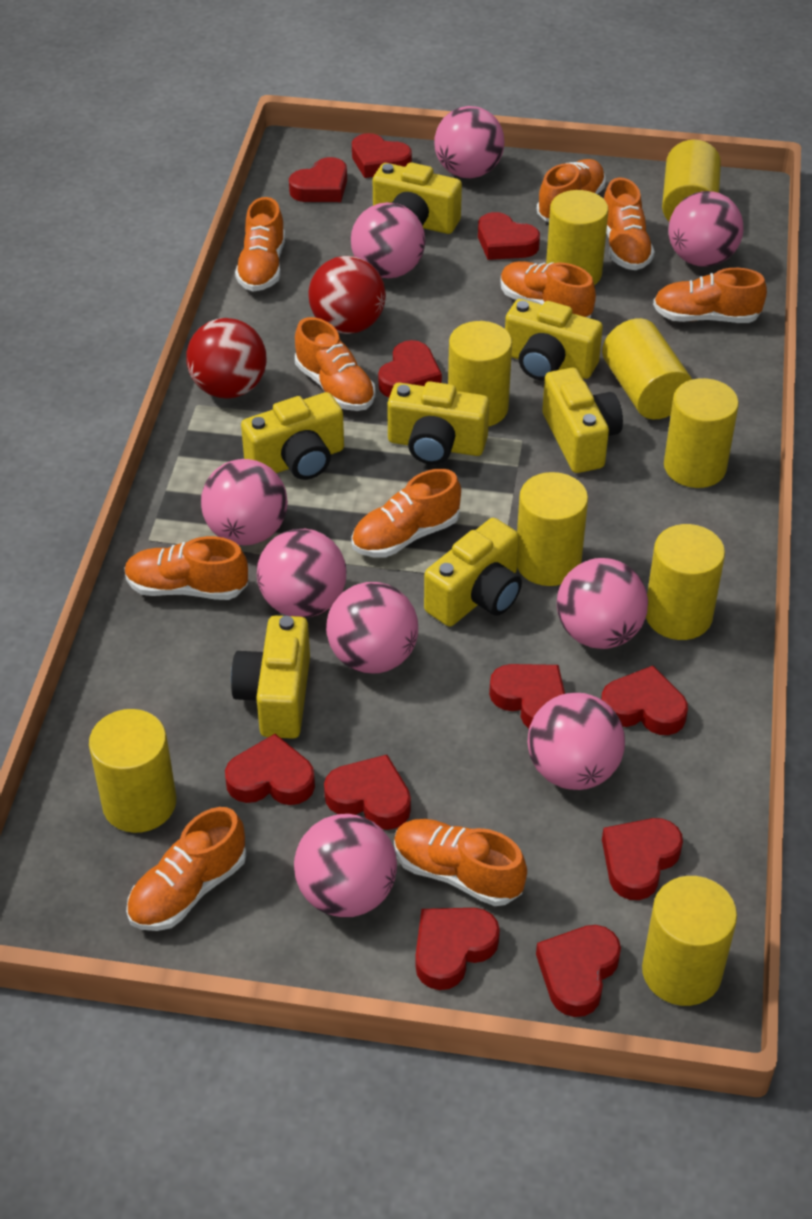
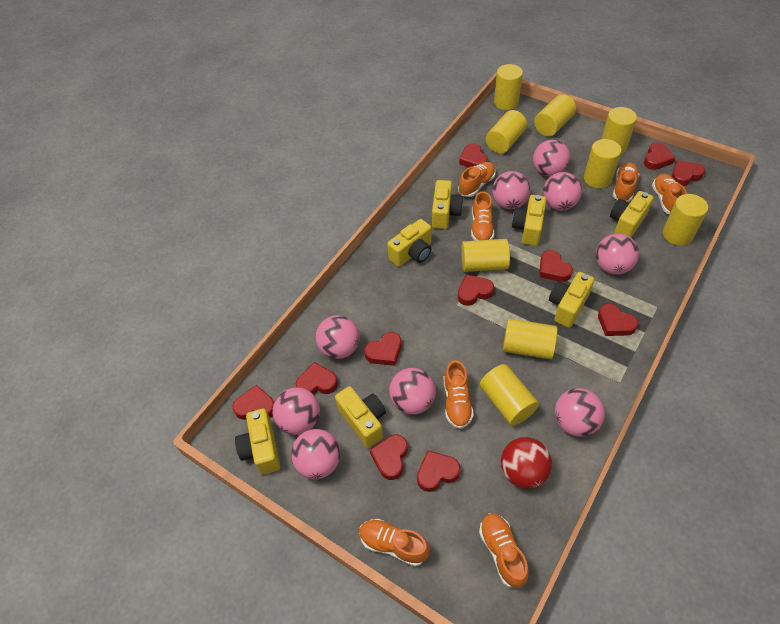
orange shoe: 10 -> 7
red ball: 2 -> 1

